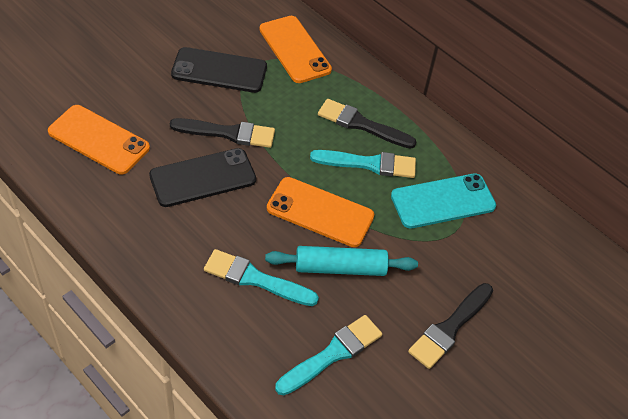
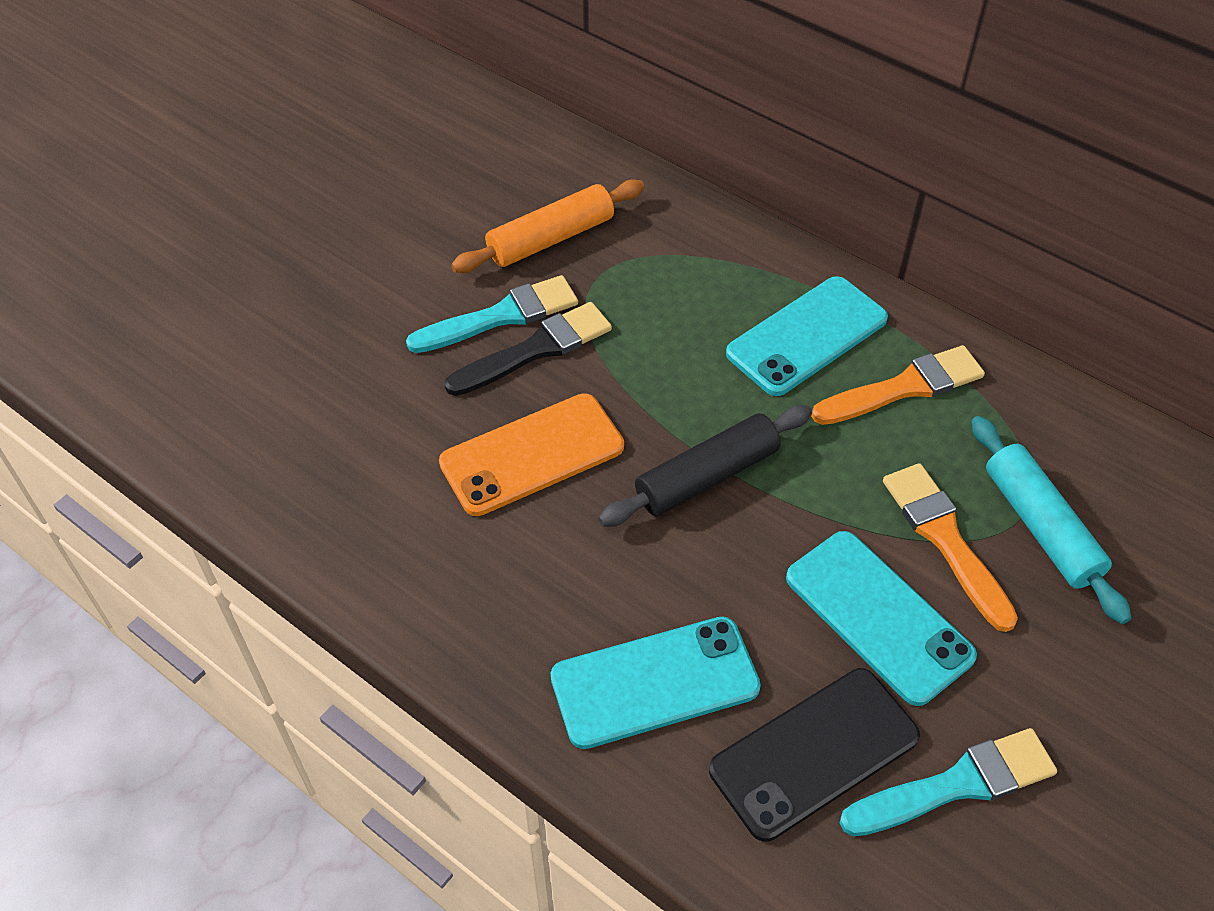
black brush: 3 -> 1
black phone: 2 -> 1
black rolling pin: 0 -> 1
orange brush: 0 -> 2
orange phone: 3 -> 1
orange rolling pin: 0 -> 1
turquoise brush: 3 -> 2
turquoise phone: 1 -> 3

